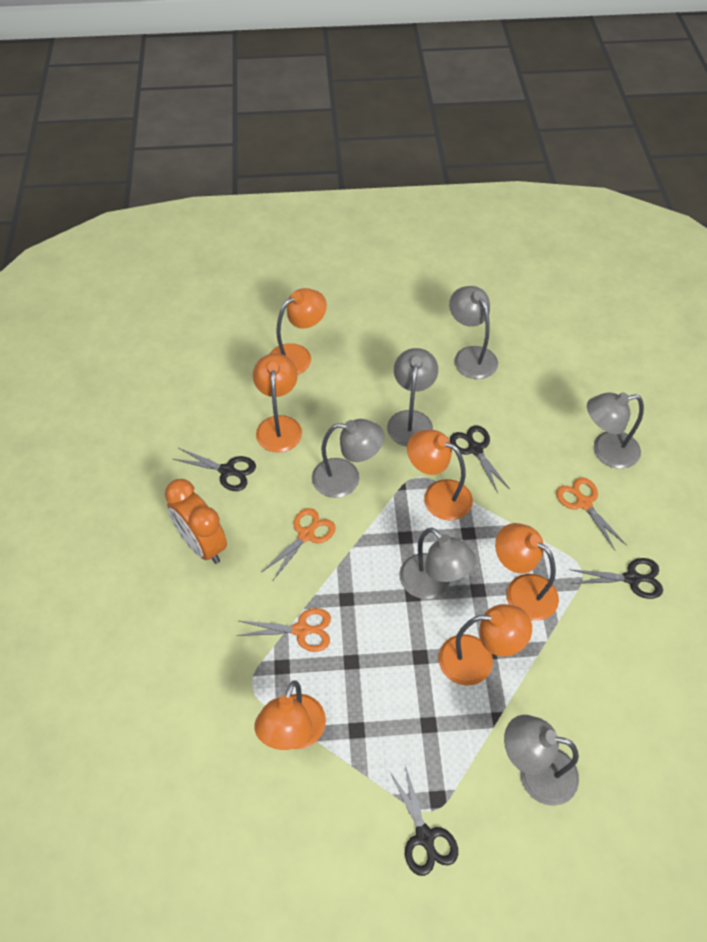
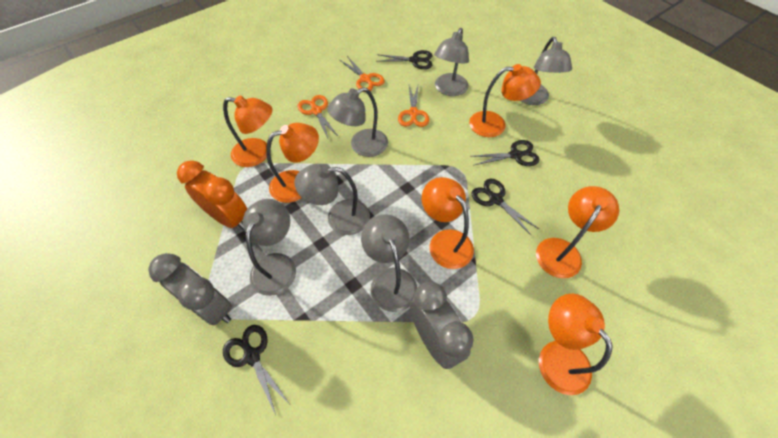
grey clock: 0 -> 2

